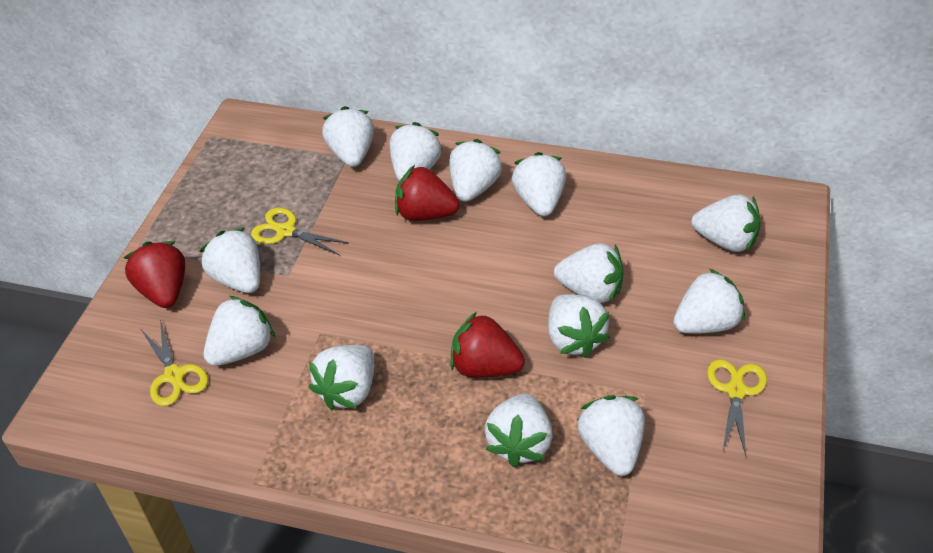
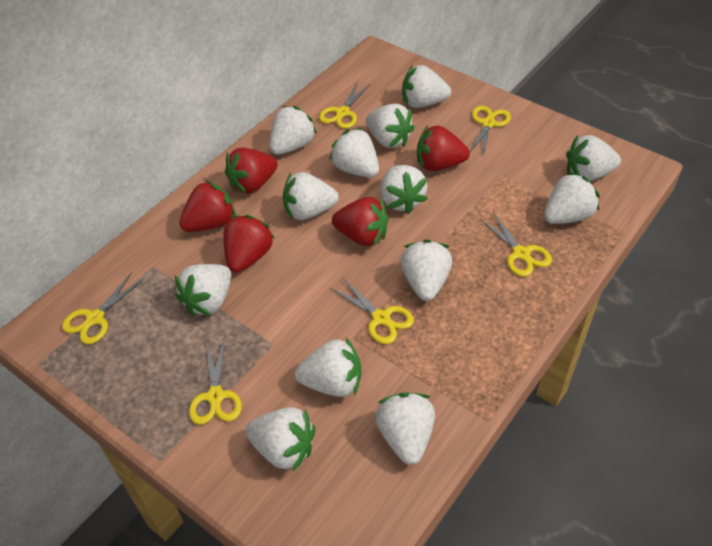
red strawberry: 3 -> 5
yellow scissors: 3 -> 6

